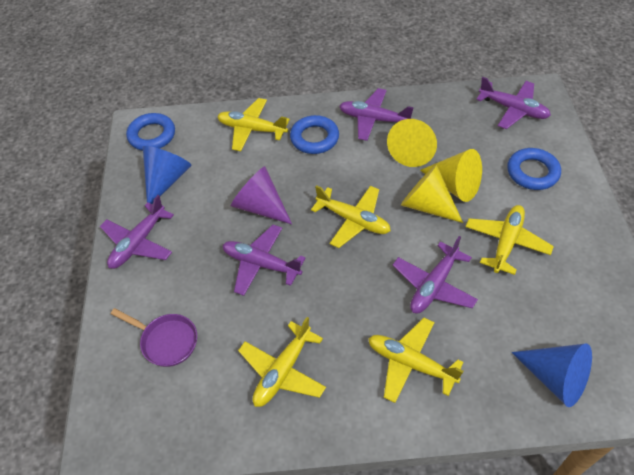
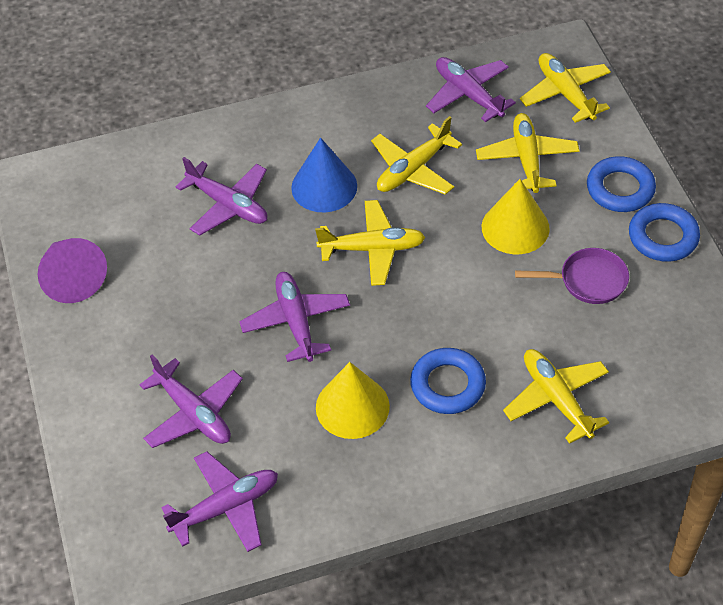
blue cone: 2 -> 1
yellow cone: 3 -> 2

